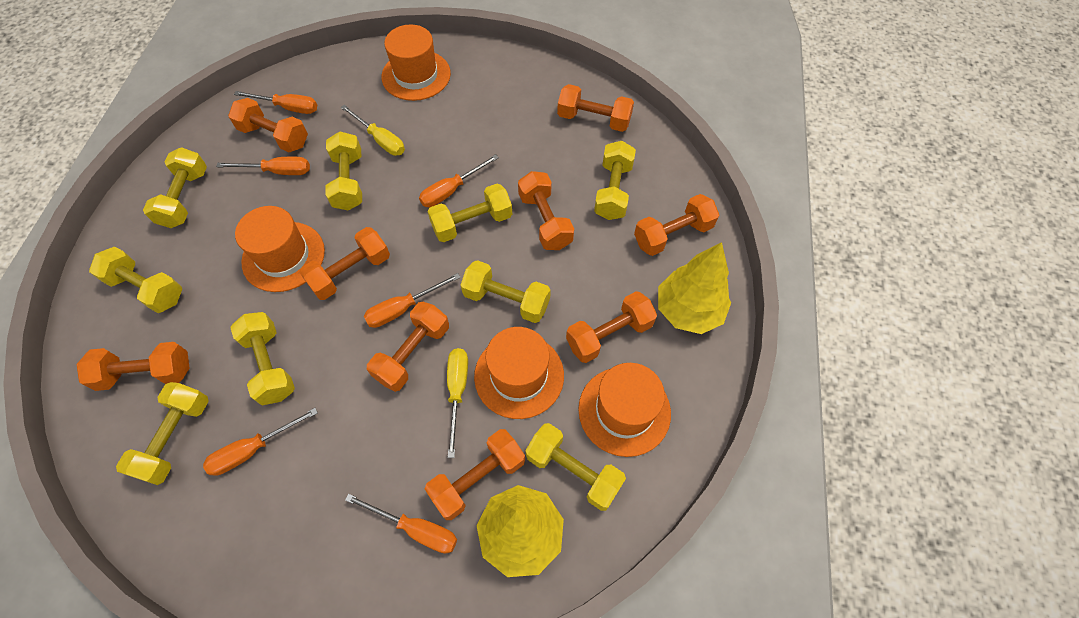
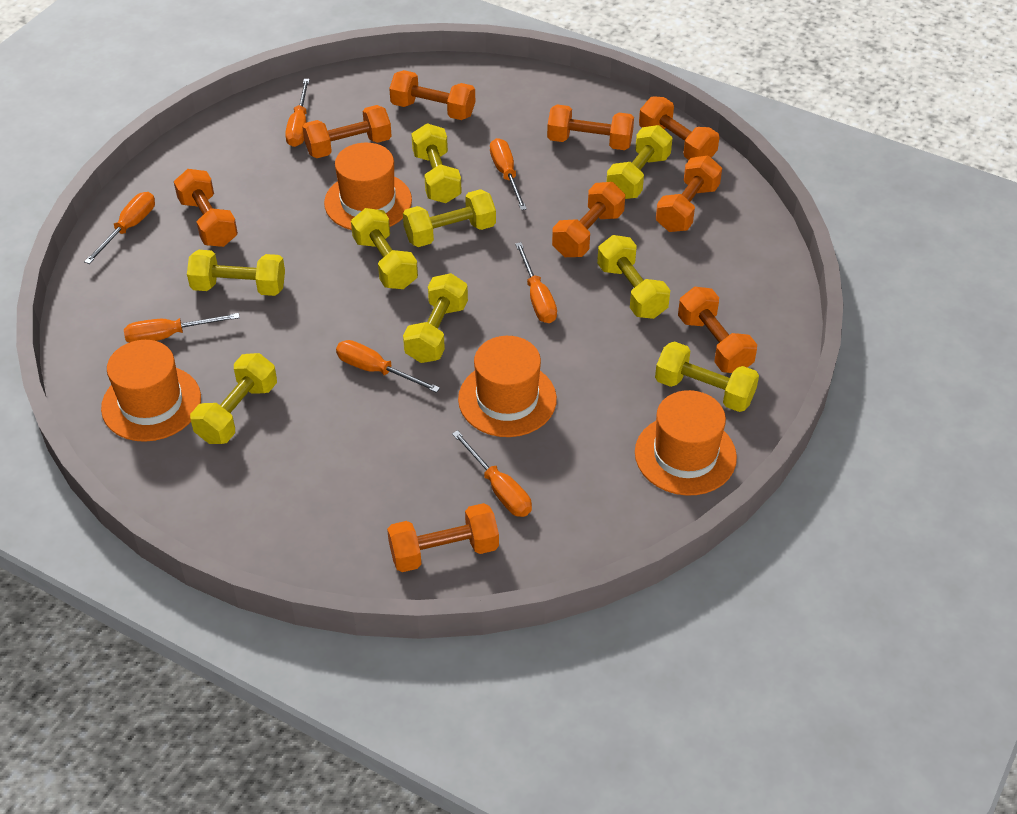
orange screwdriver: 6 -> 7
yellow screwdriver: 2 -> 0
yellow tree: 2 -> 0

